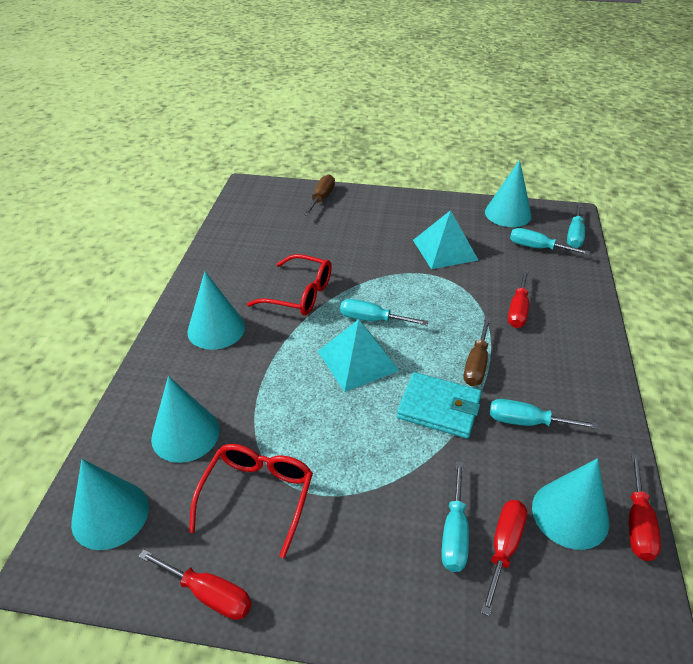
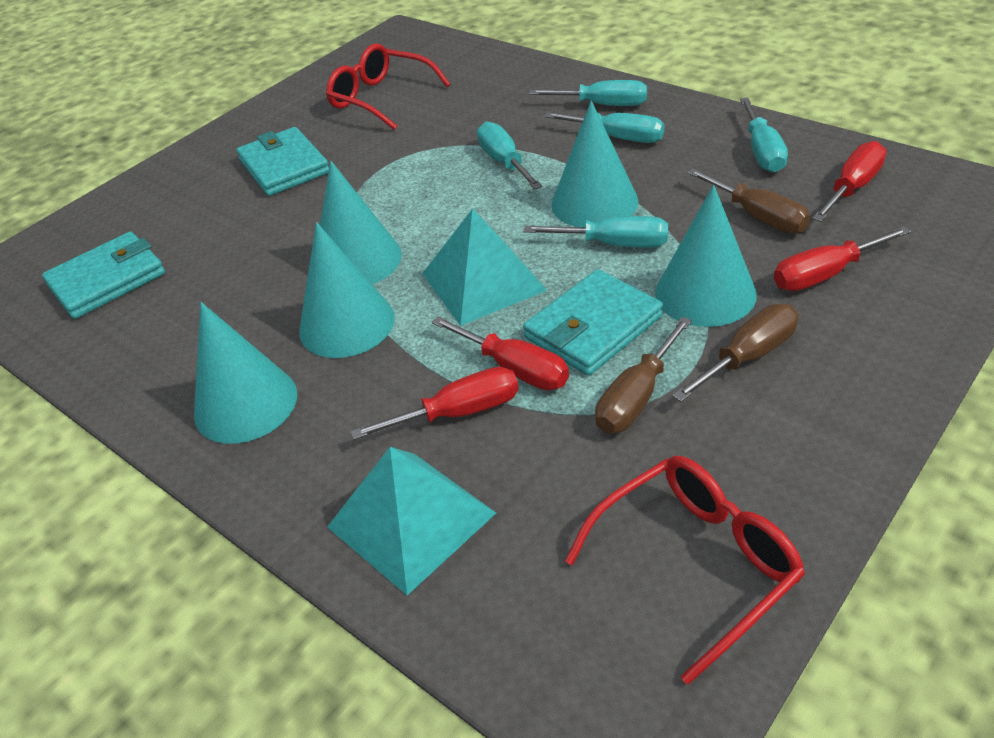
brown screwdriver: 2 -> 3
turquoise wallet: 1 -> 3

